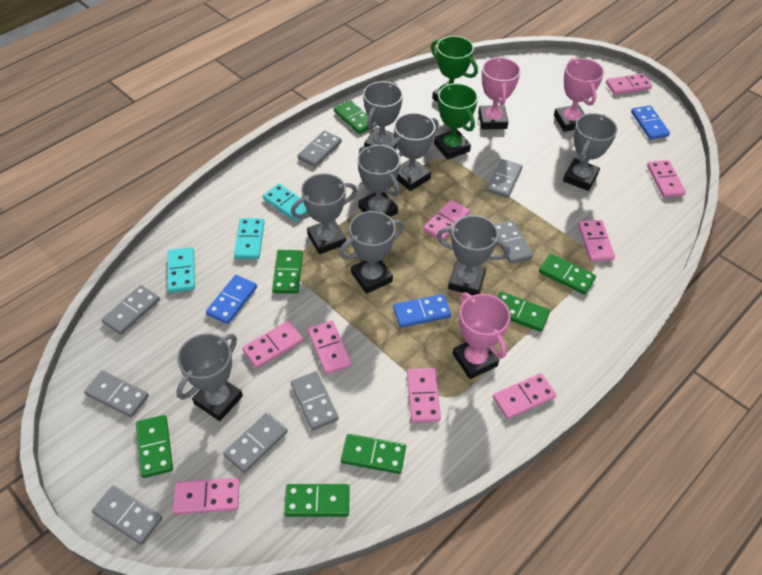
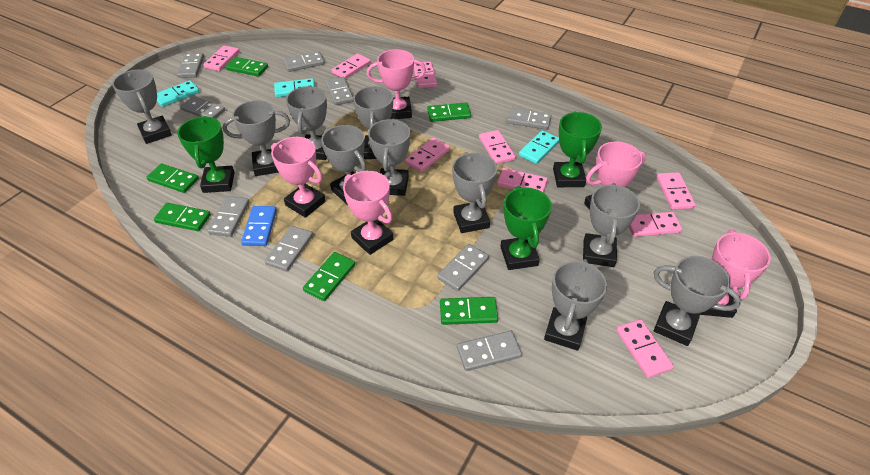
blue domino: 3 -> 1
green domino: 7 -> 6
green trophy: 2 -> 3
grey domino: 8 -> 9
grey trophy: 8 -> 10
pink trophy: 3 -> 5

